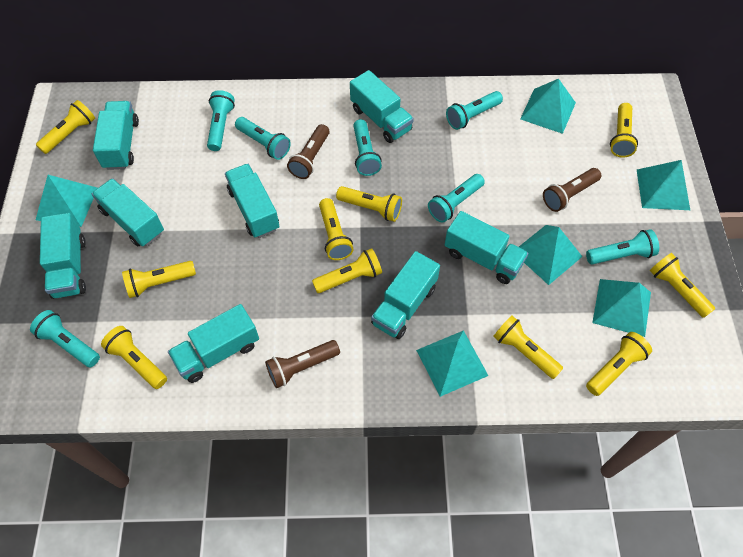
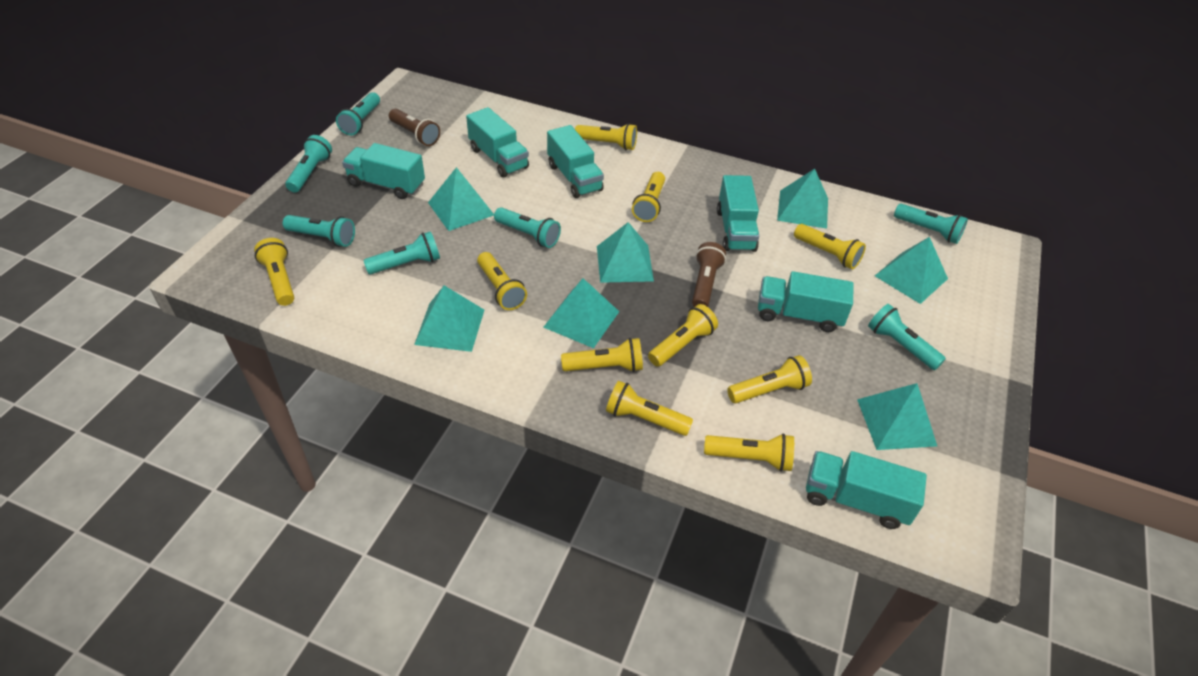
brown flashlight: 3 -> 2
turquoise pyramid: 6 -> 7
turquoise truck: 8 -> 6

